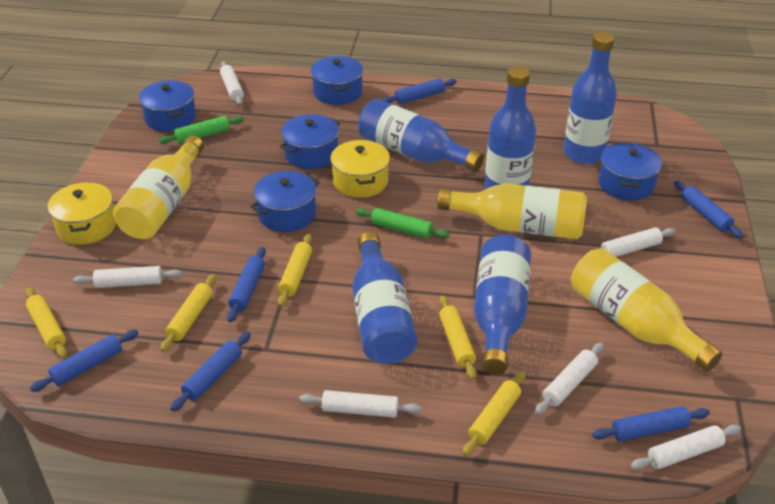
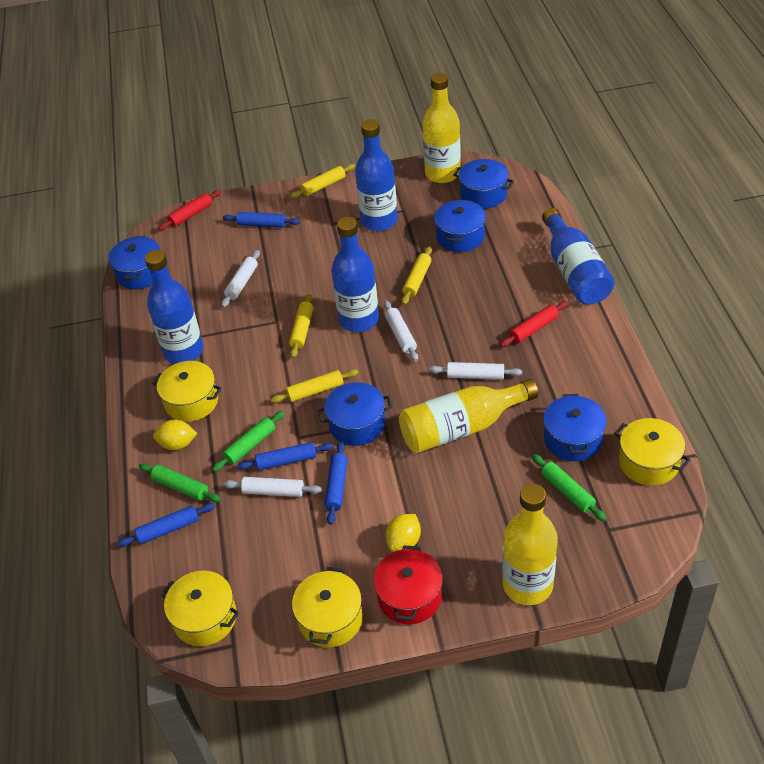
blue bottle: 5 -> 4
blue rolling pin: 6 -> 4
green rolling pin: 2 -> 3
red pot: 0 -> 1
red rolling pin: 0 -> 2
white rolling pin: 6 -> 4
yellow lemon: 0 -> 2
yellow pot: 2 -> 4
yellow rolling pin: 5 -> 4

